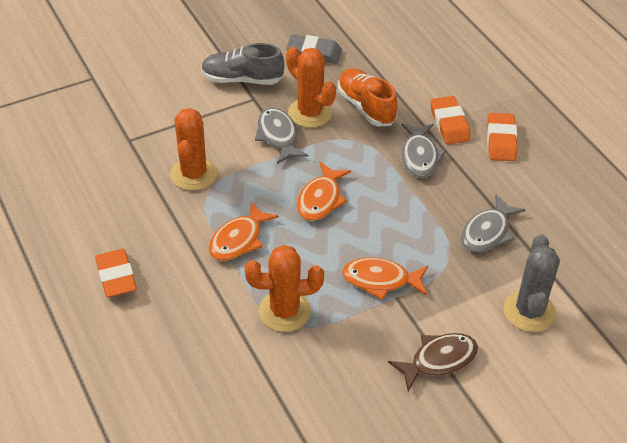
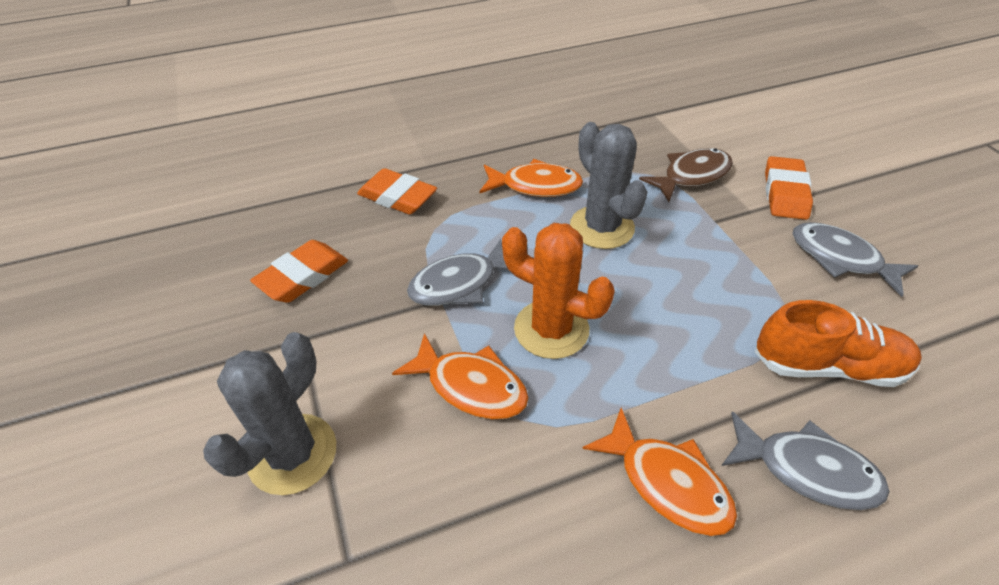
grey cactus: 1 -> 2
grey eraser: 1 -> 0
grey shoe: 1 -> 0
orange cactus: 3 -> 1

